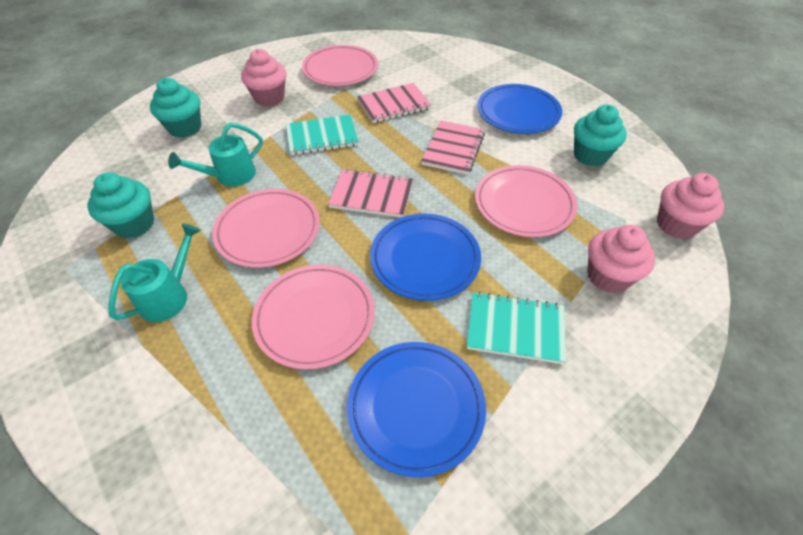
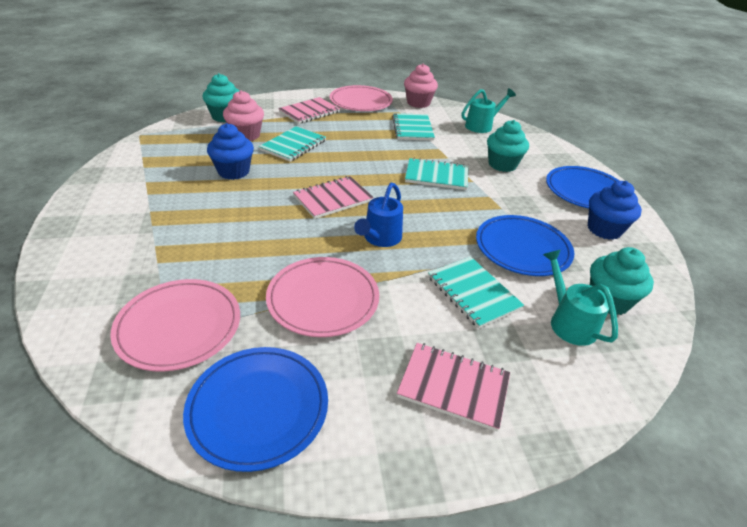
blue cupcake: 0 -> 2
blue watering can: 0 -> 1
pink cupcake: 3 -> 2
pink plate: 4 -> 3
turquoise notebook: 2 -> 4

